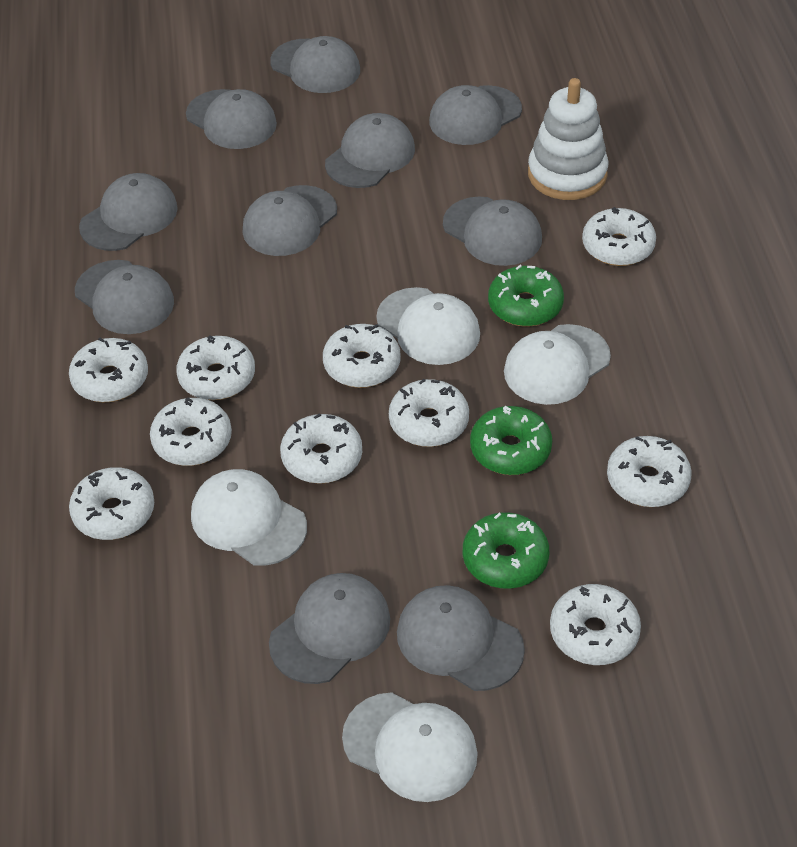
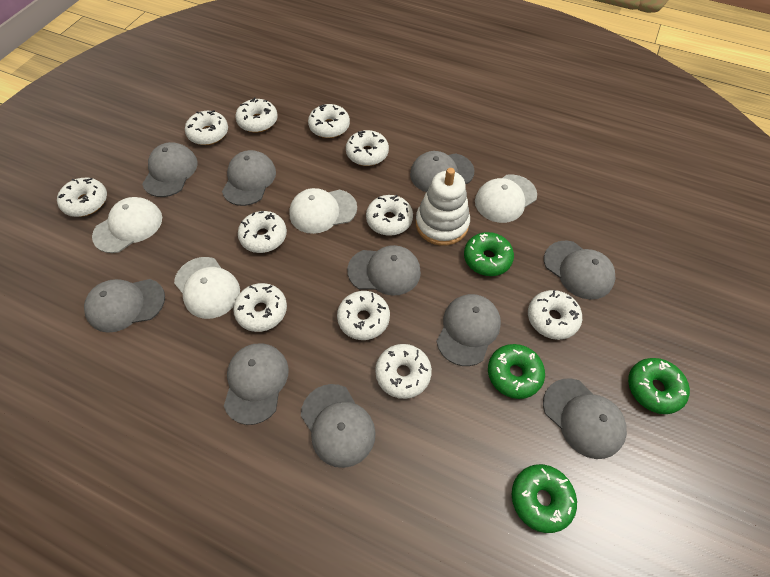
green donut: 3 -> 4
white donut: 10 -> 11

